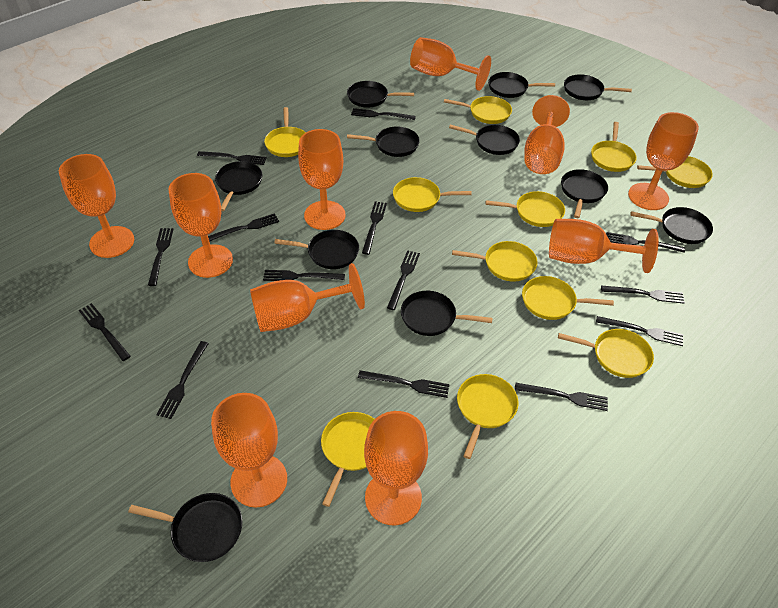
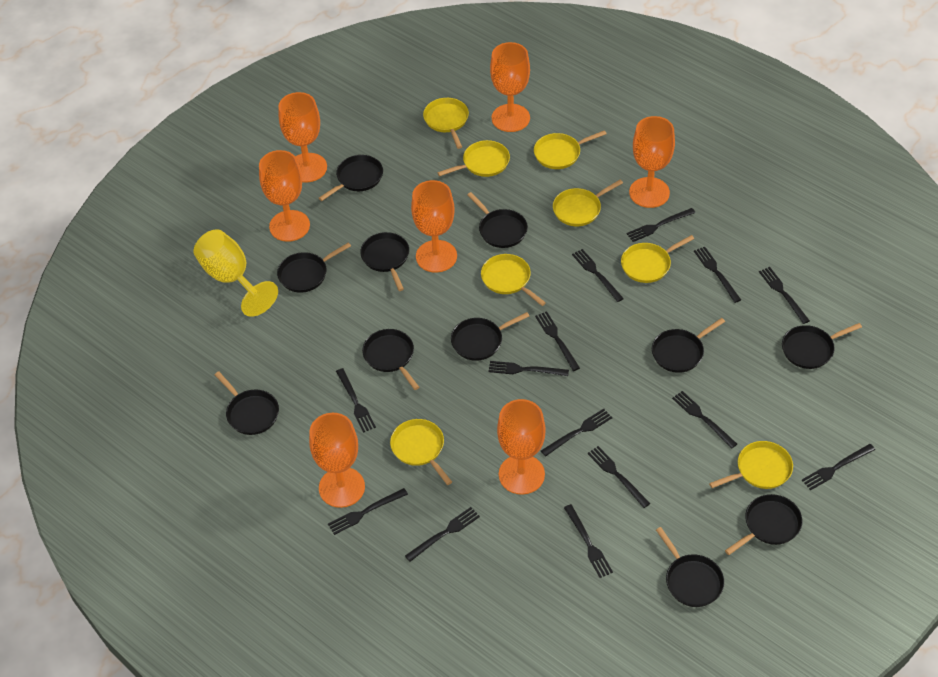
orange goblet: 10 -> 7
yellow goblet: 0 -> 1
yellow pan: 11 -> 8

